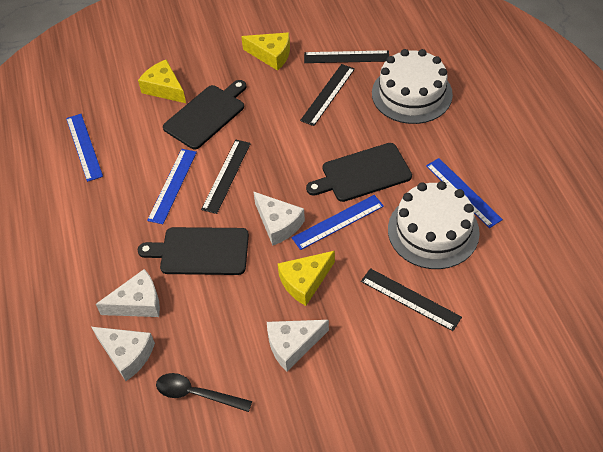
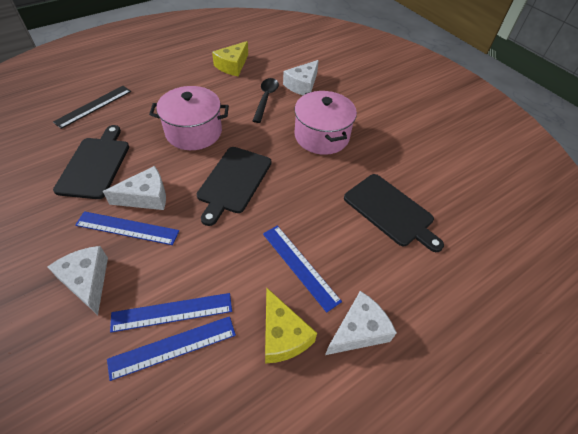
black ruler: 4 -> 1
pink pot: 0 -> 2
white cake: 2 -> 0
yellow cheese: 3 -> 2

